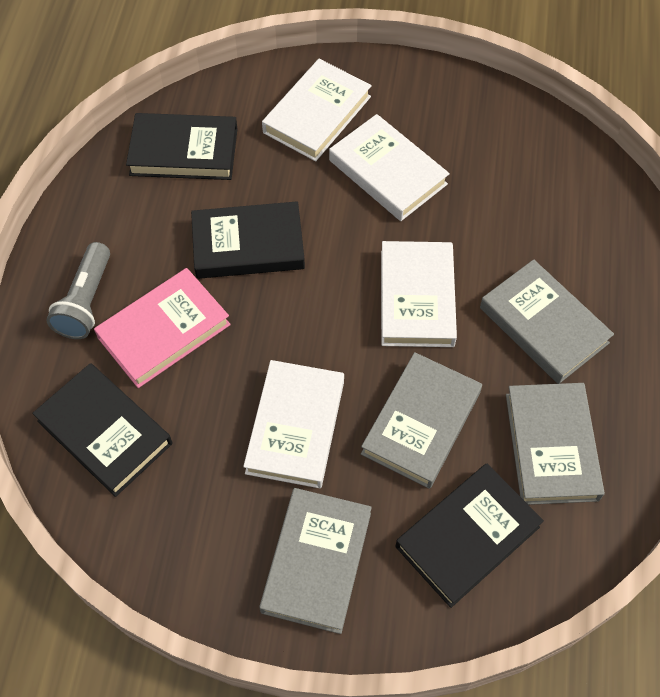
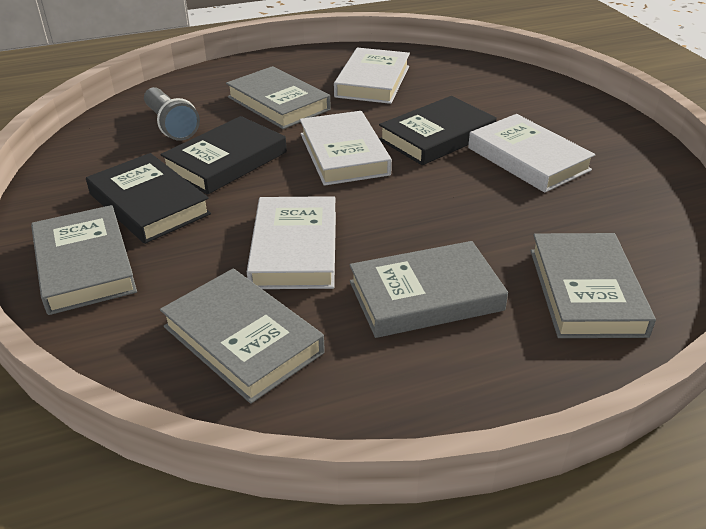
black book: 4 -> 3
grey book: 4 -> 5
pink book: 1 -> 0

